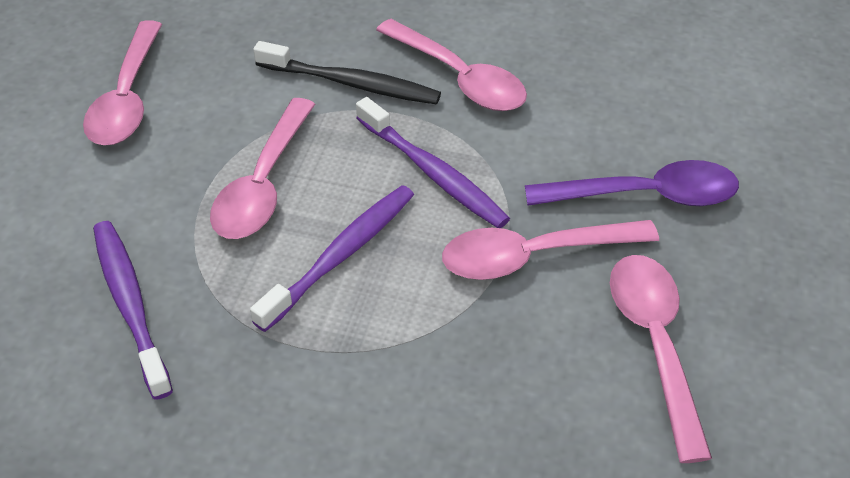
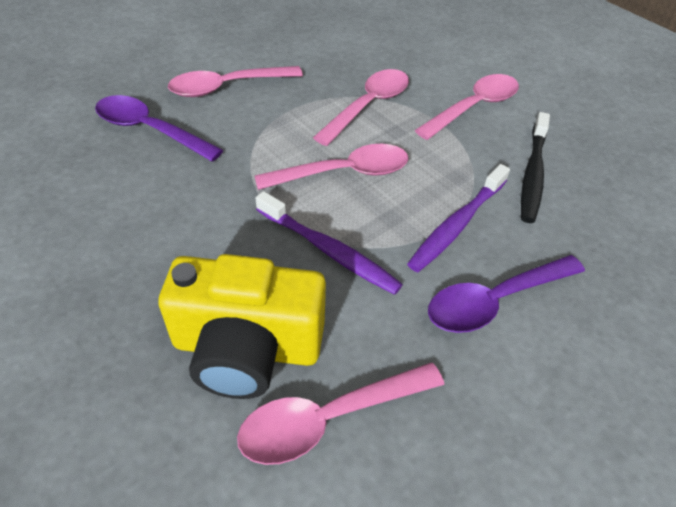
purple spoon: 1 -> 2
purple toothbrush: 3 -> 2
yellow camera: 0 -> 1

